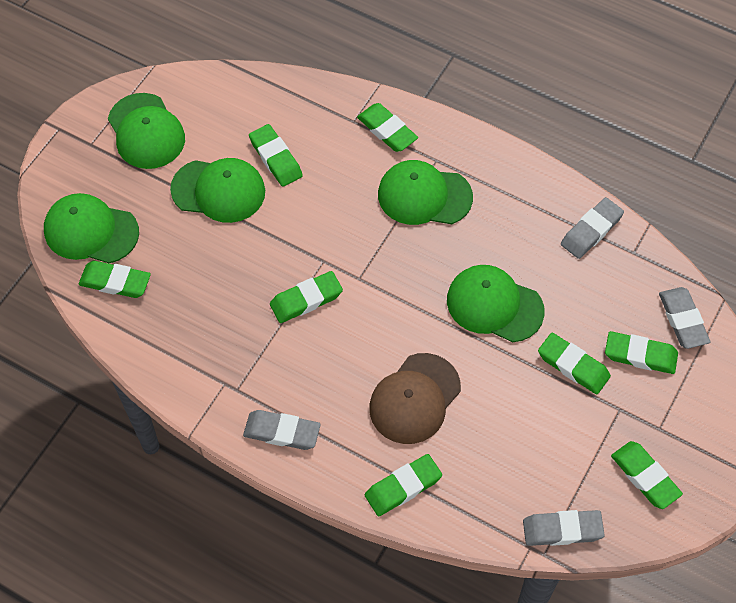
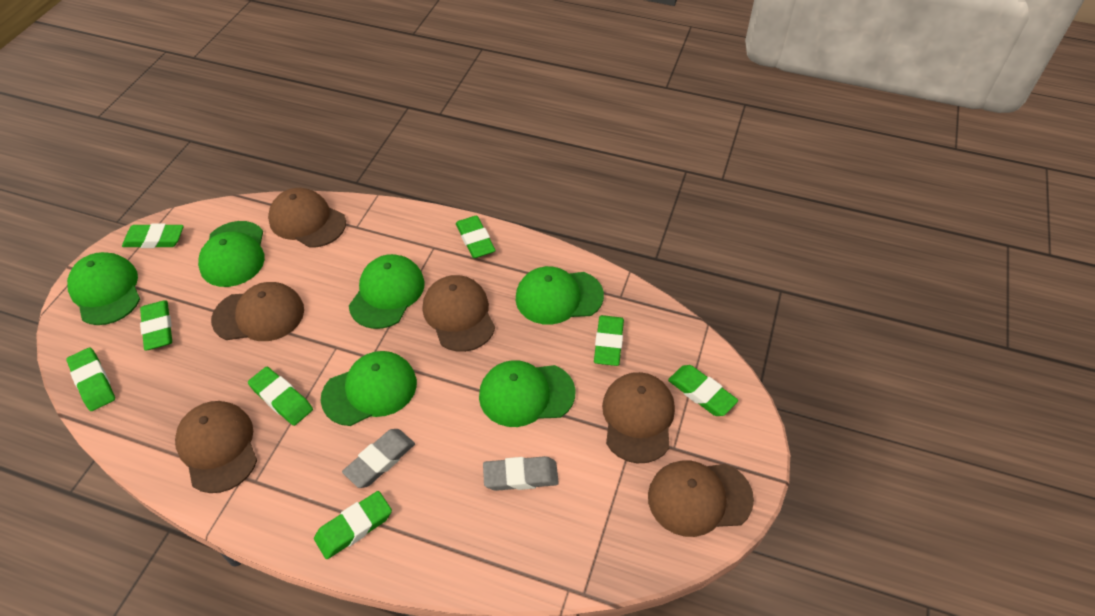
brown cap: 1 -> 6
green cap: 5 -> 6
grey eraser: 4 -> 2

